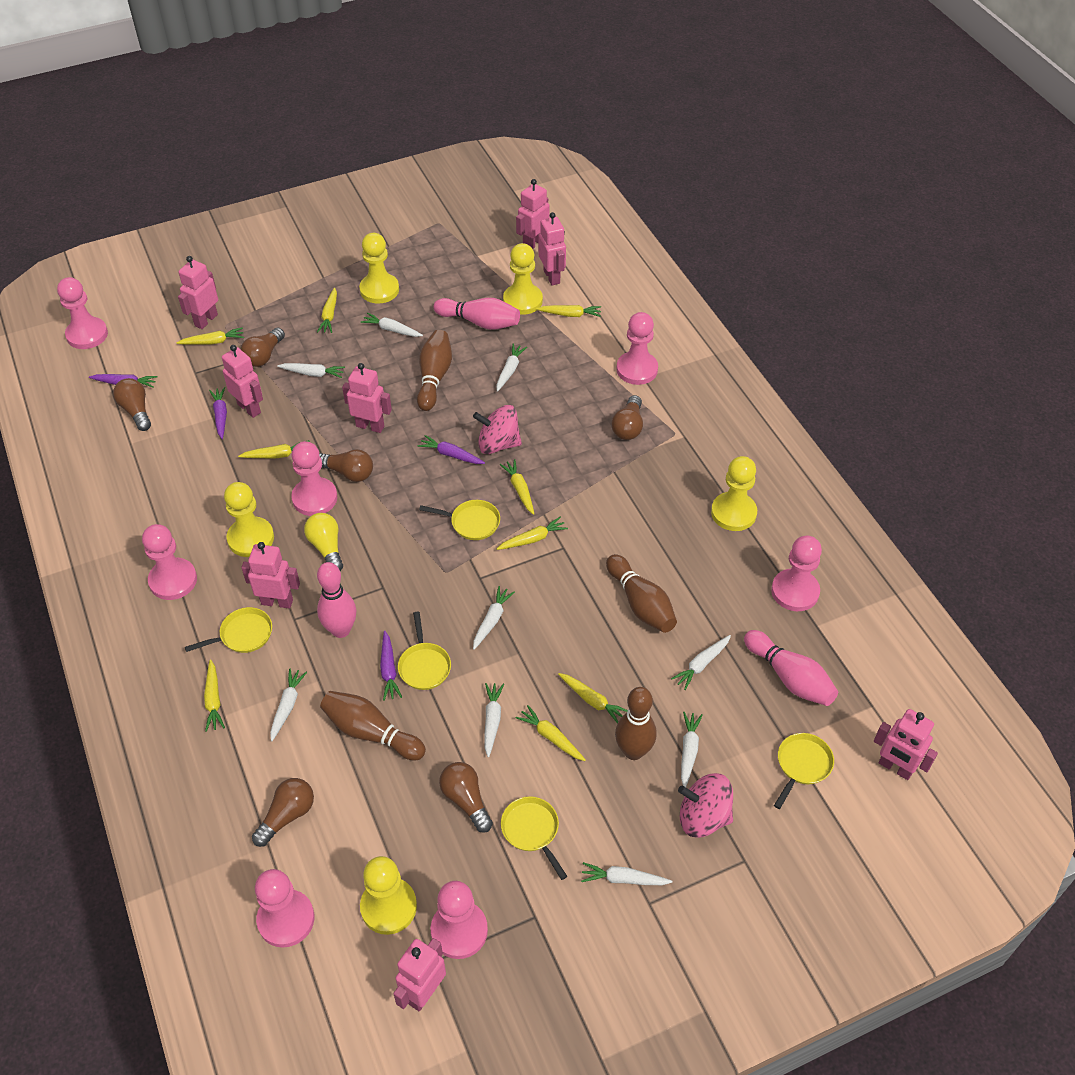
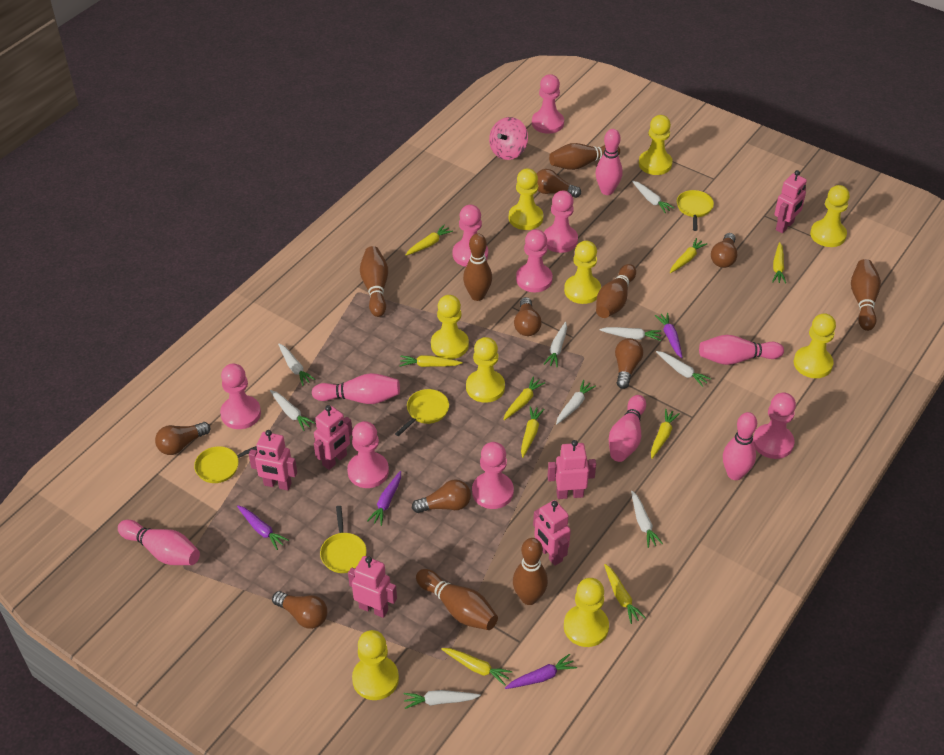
brown bowling pin: 4 -> 7
brown light bulb: 6 -> 7
pink bowling pin: 3 -> 6
pink pawn: 7 -> 8
pink robot: 8 -> 6
pink spinning top: 2 -> 1
yellow light bulb: 1 -> 0
yellow pan: 5 -> 4
yellow pawn: 5 -> 9

